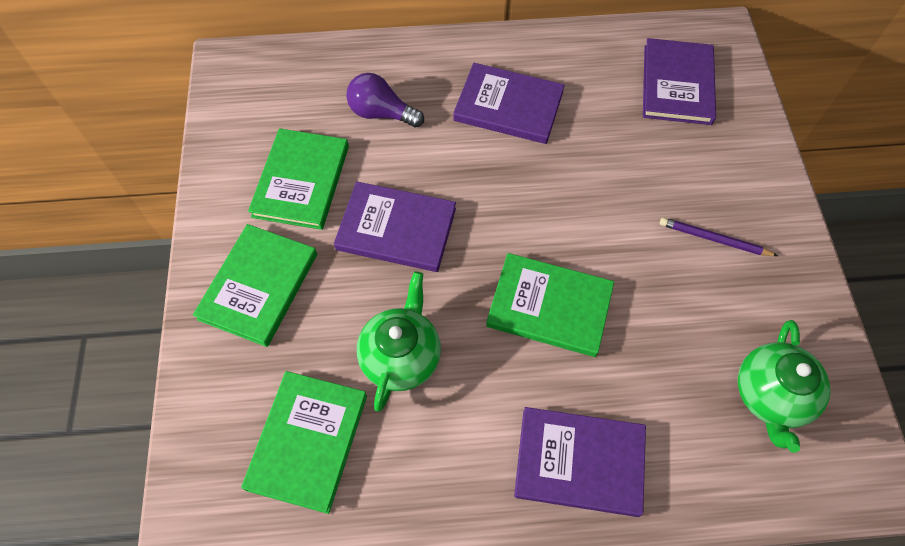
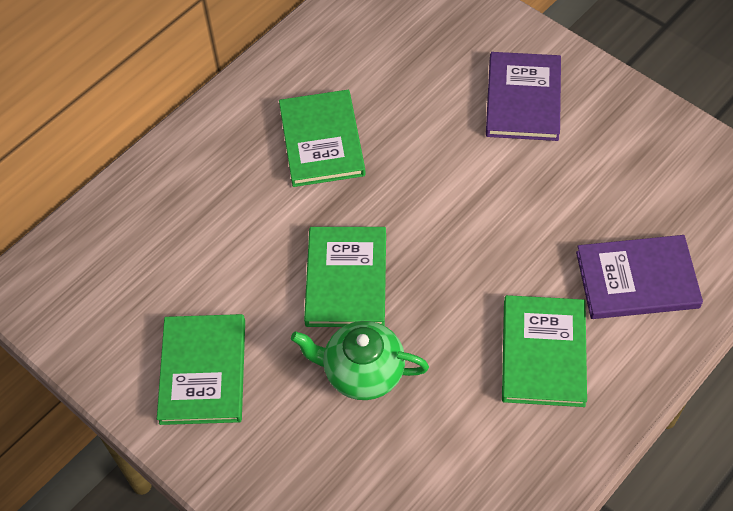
green teapot: 2 -> 1
purple book: 4 -> 2
purple light bulb: 1 -> 0
purple pencil: 1 -> 0

